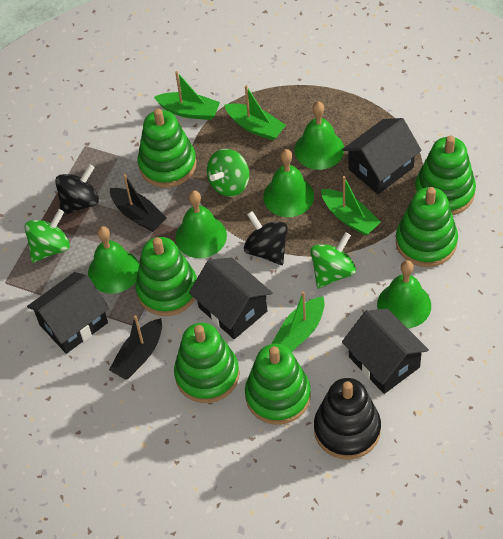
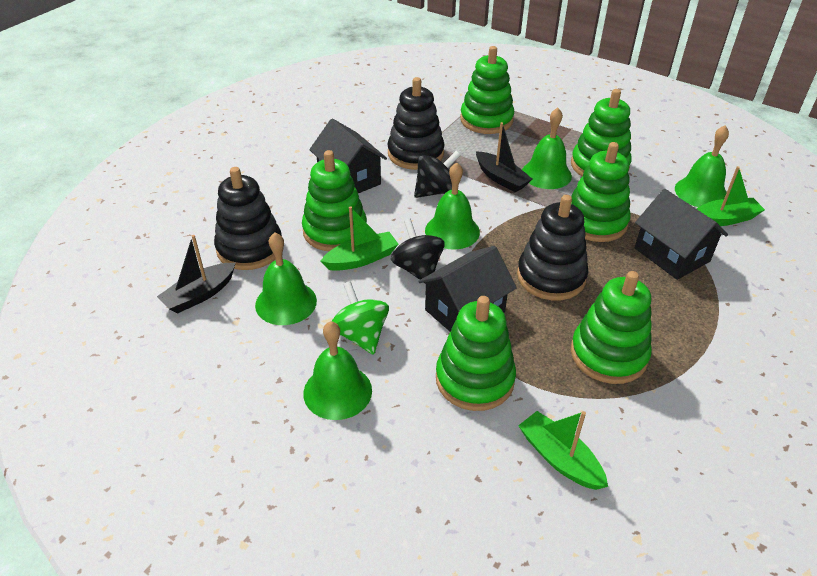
black house: 4 -> 3
black stacking toy: 1 -> 3
green boat: 4 -> 3
green spinning top: 3 -> 1

